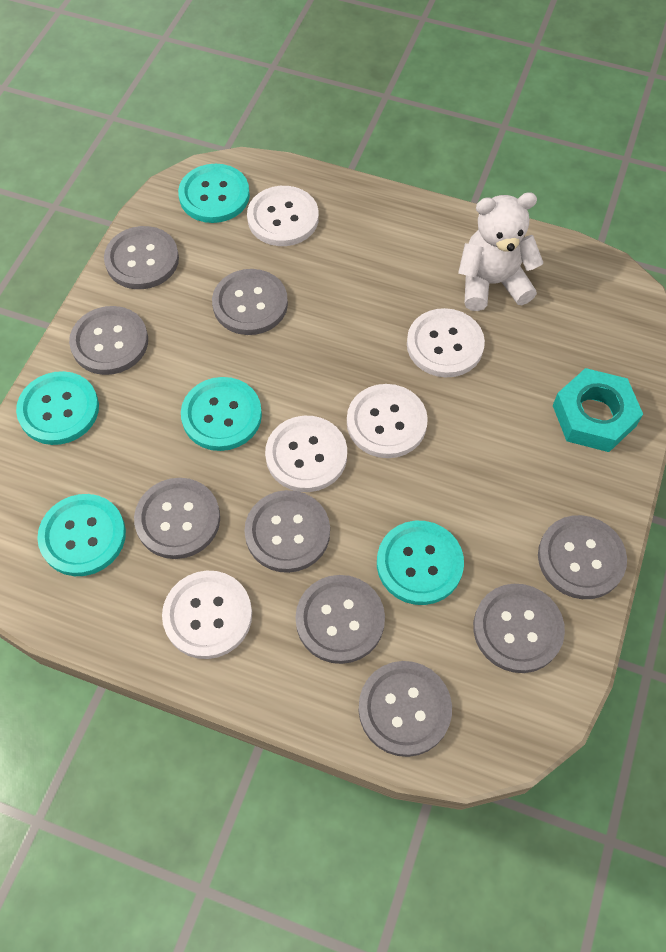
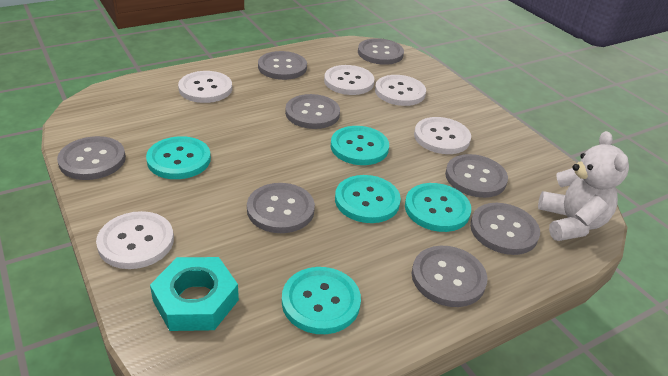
grey button: 9 -> 8

